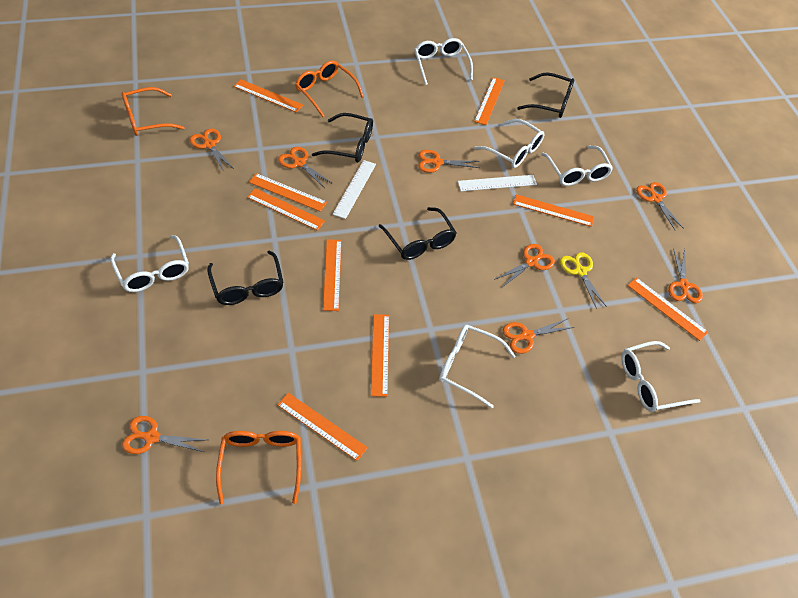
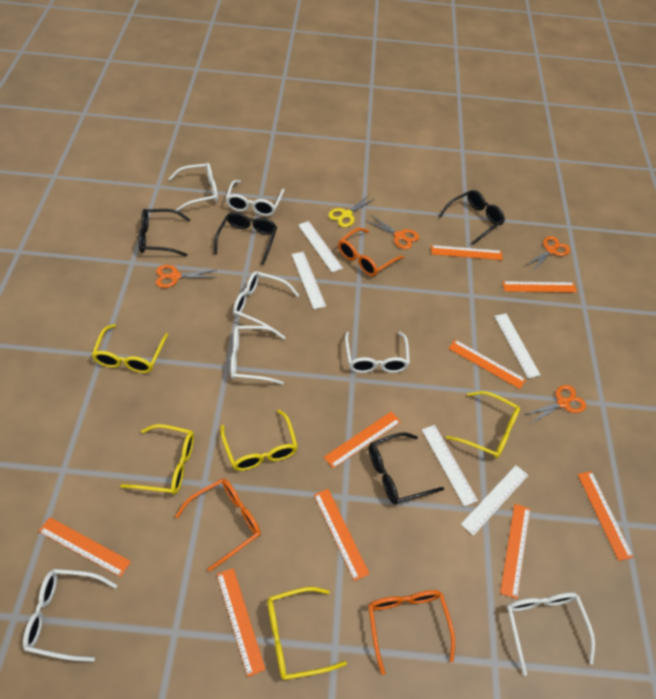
orange scissors: 8 -> 4
white glasses: 6 -> 7
white ruler: 2 -> 5
yellow glasses: 0 -> 5

